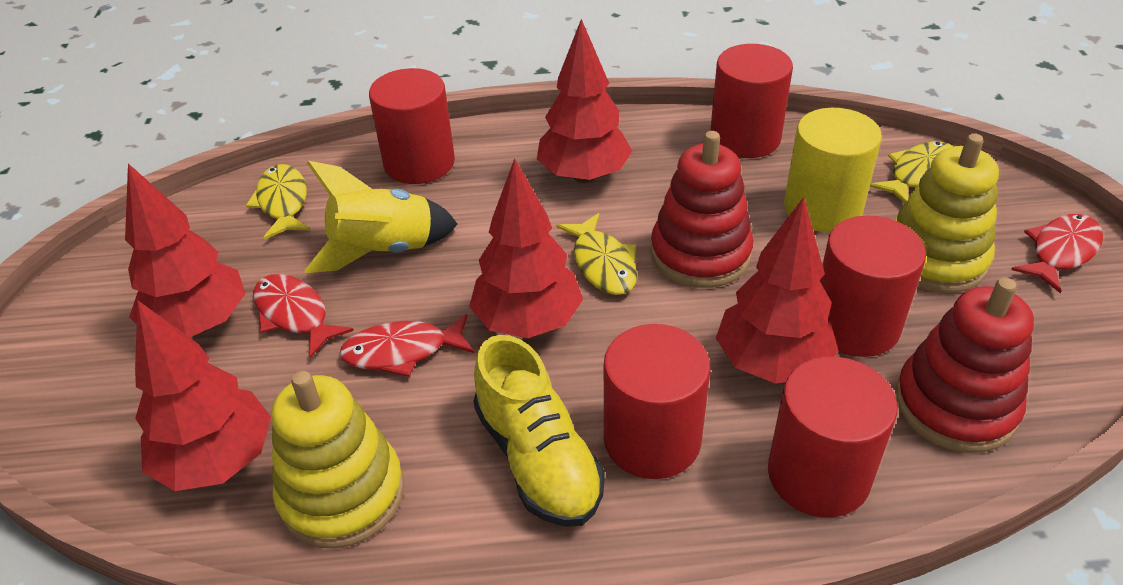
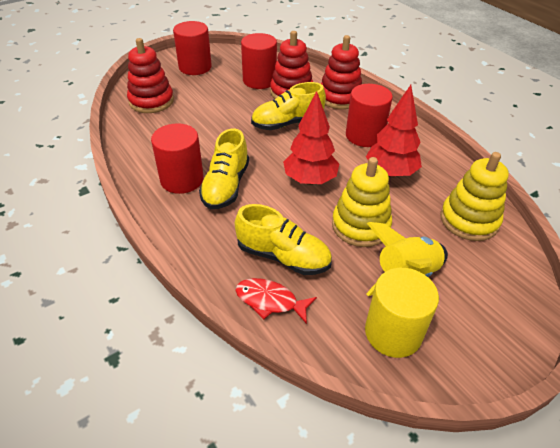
red cylinder: 5 -> 4
red fish: 3 -> 1
red stacking toy: 2 -> 3
red tree: 5 -> 2
yellow fish: 3 -> 0
yellow shoe: 1 -> 3

